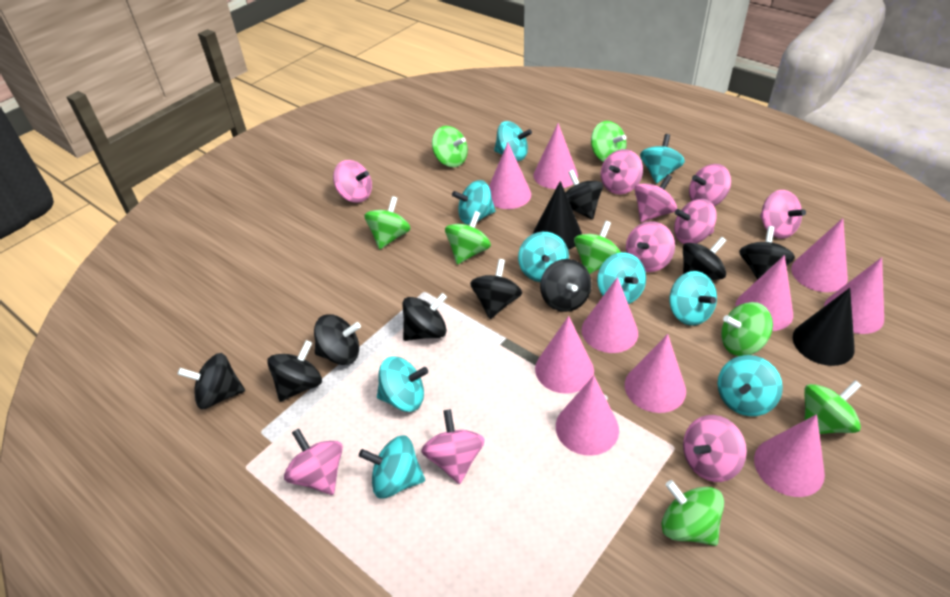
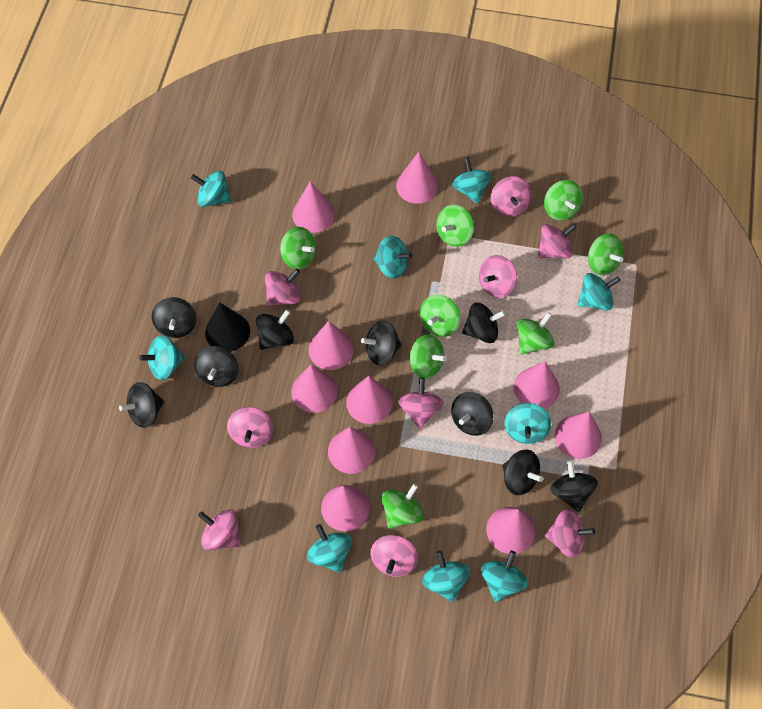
black cone: 2 -> 1
pink spinning top: 10 -> 9

